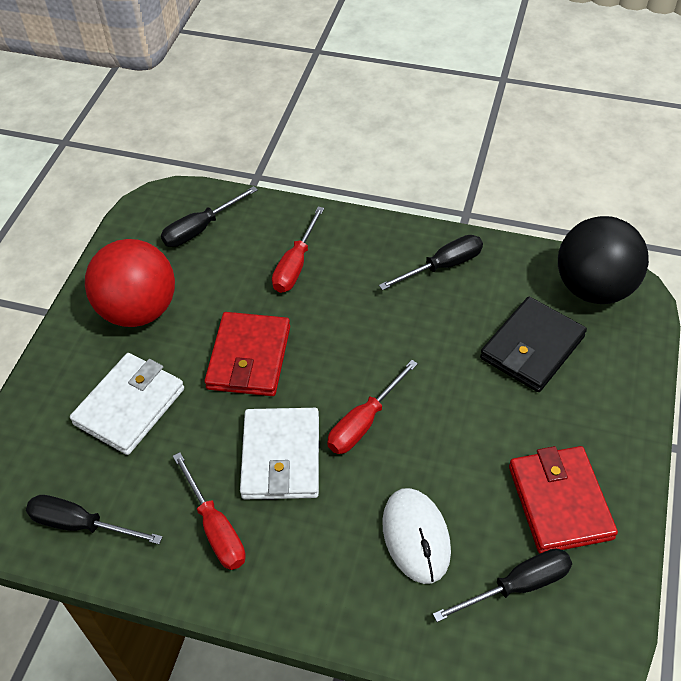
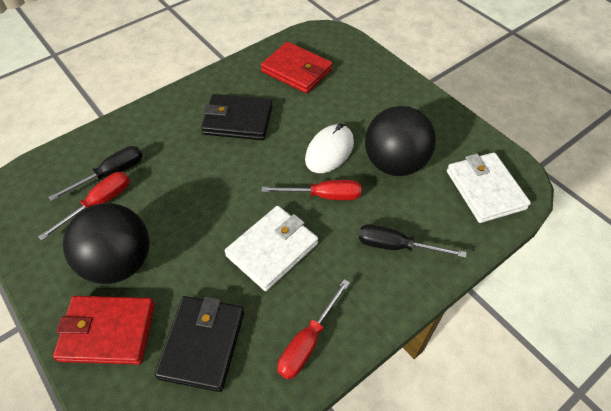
black ball: 1 -> 2
black screwdriver: 4 -> 2
black wallet: 1 -> 2
red ball: 1 -> 0

